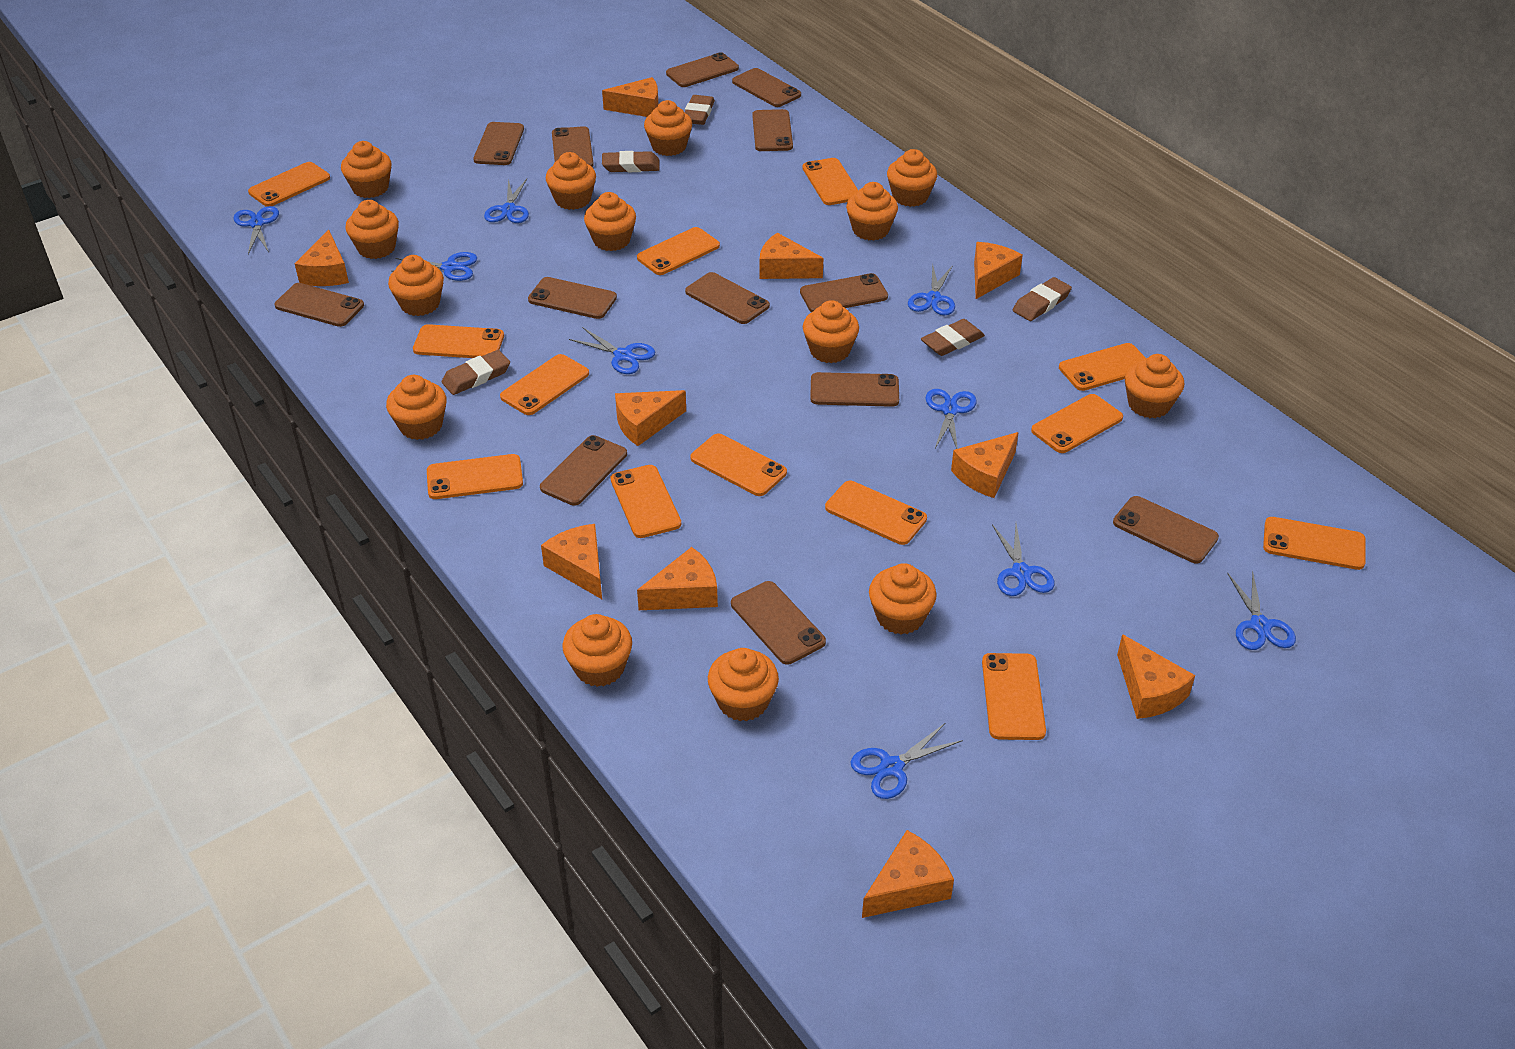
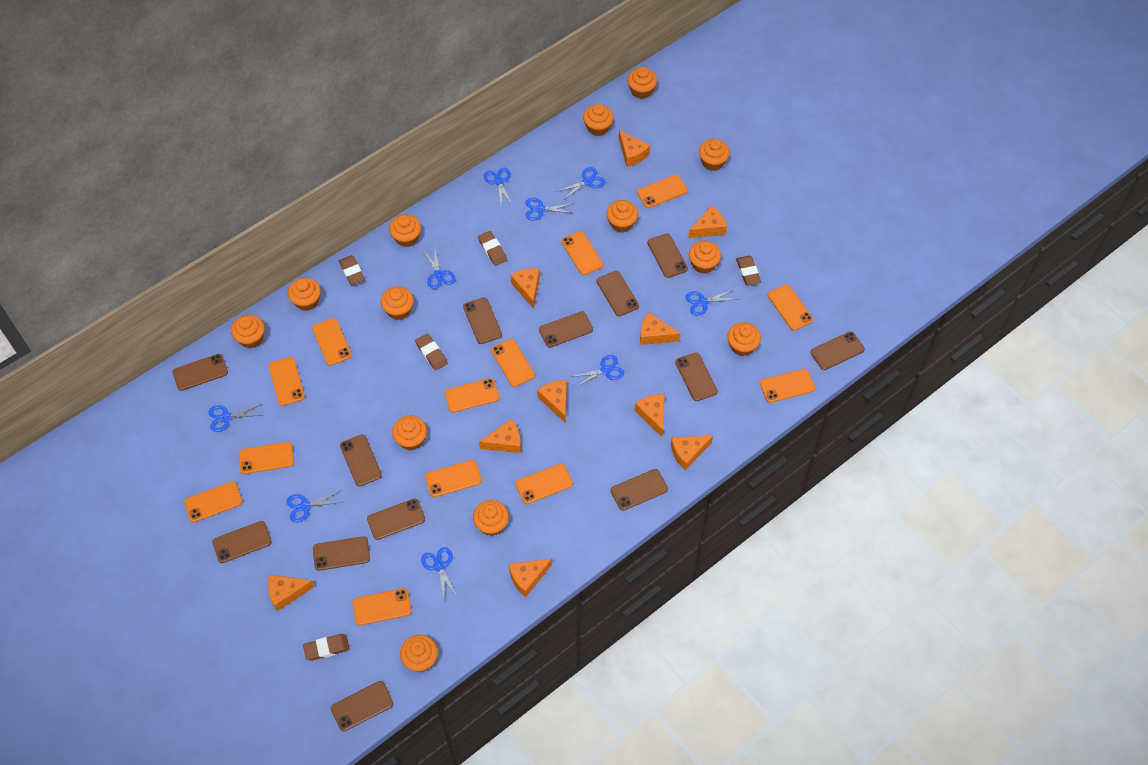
orange cupcake: 14 -> 13

